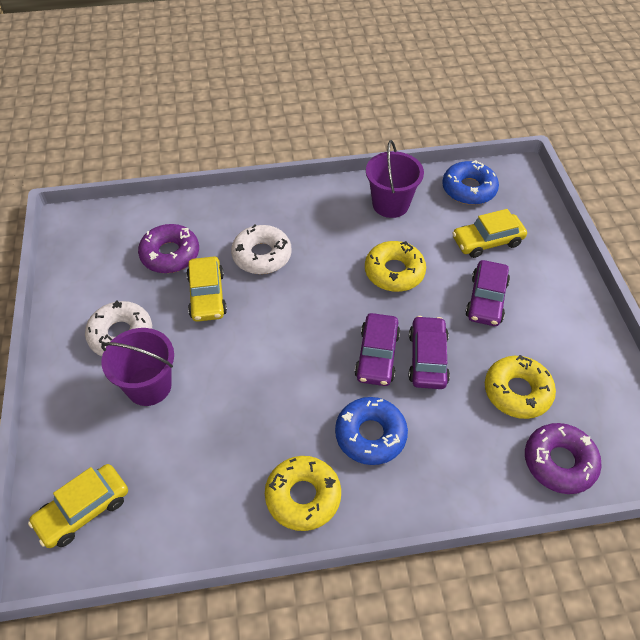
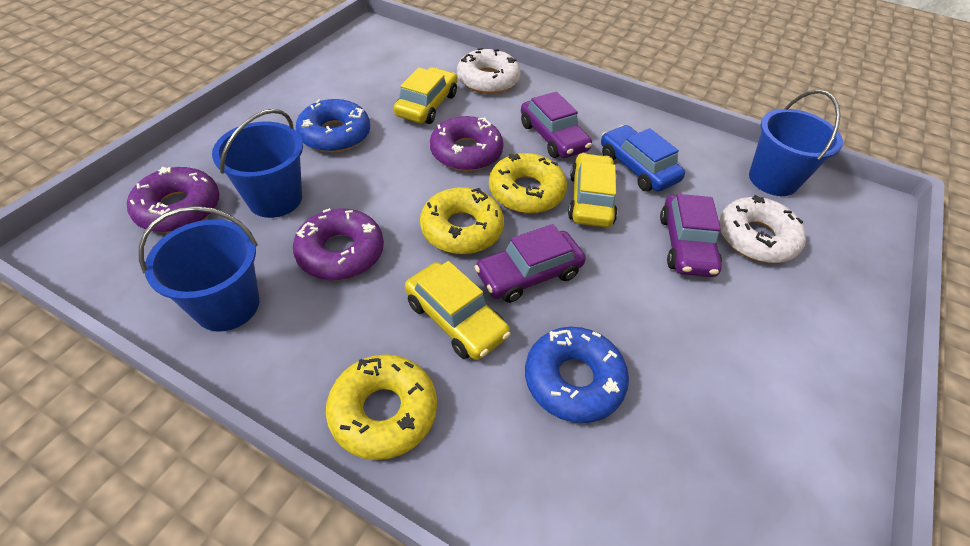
blue bucket: 0 -> 3
blue car: 0 -> 1
purple bucket: 2 -> 0
purple donut: 2 -> 3

